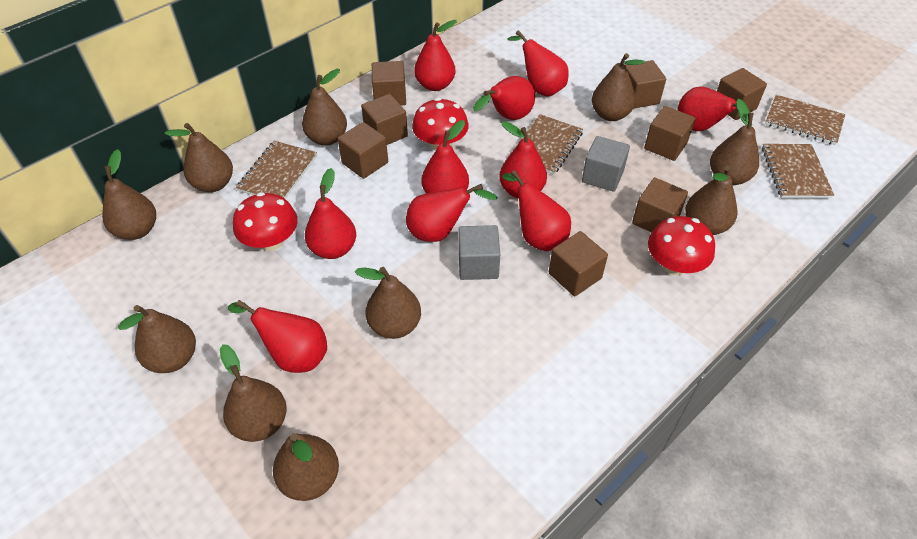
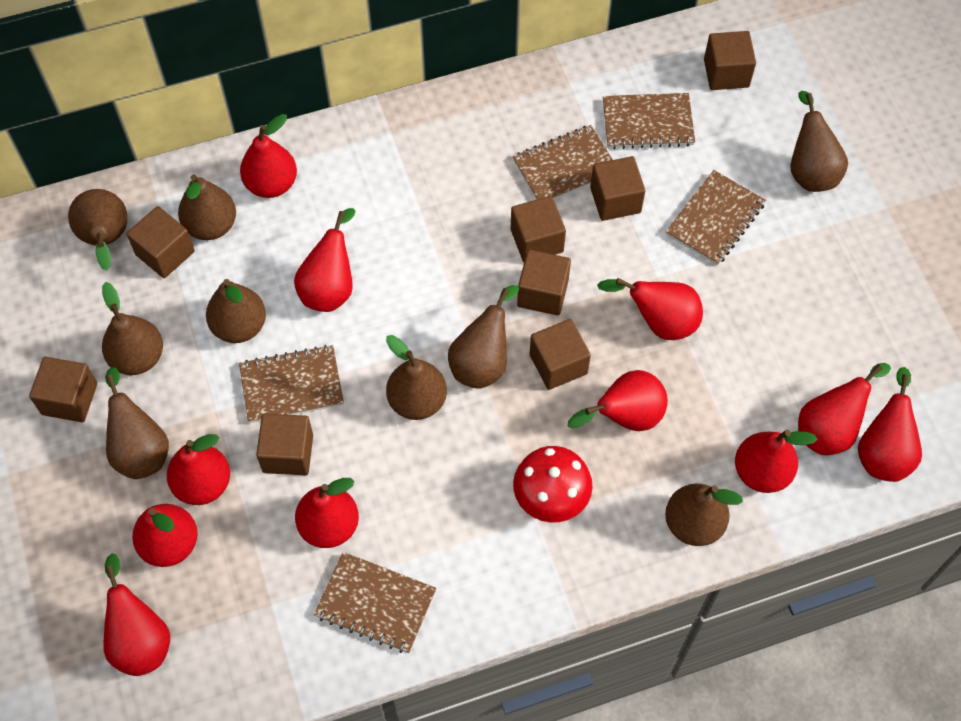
brown notebook: 4 -> 5
brown pear: 10 -> 9
grey cube: 2 -> 0
red mushroom: 3 -> 1
red pear: 10 -> 11

